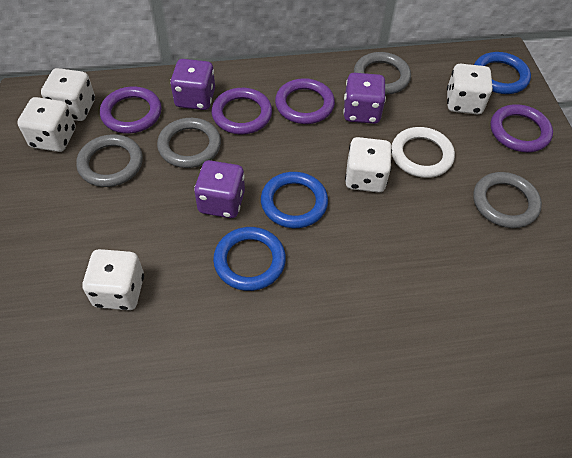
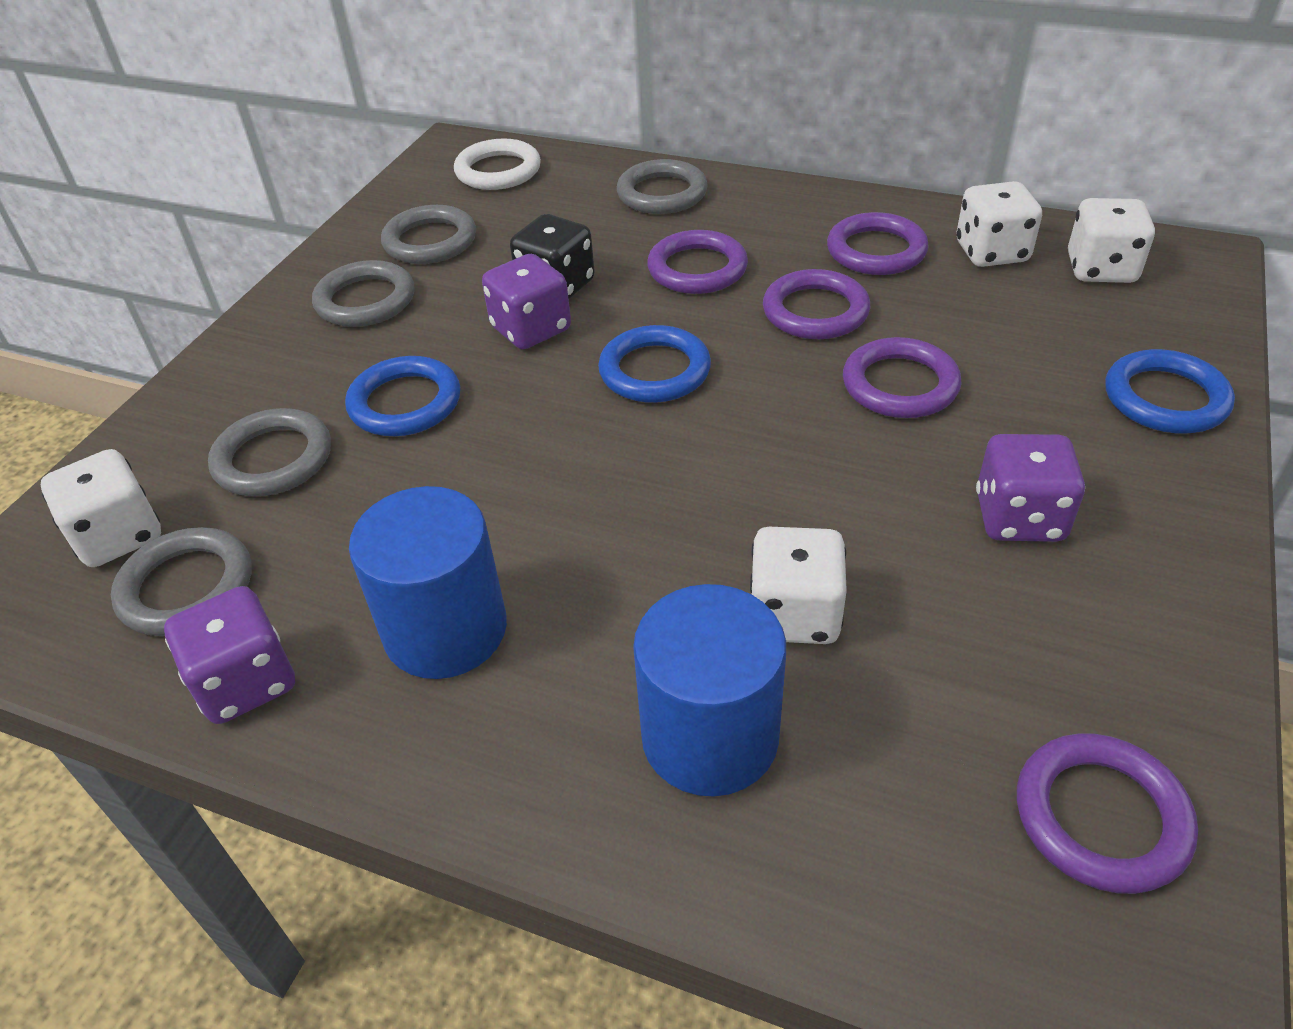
black dice: 0 -> 1
blue cylinder: 0 -> 2
grey ring: 4 -> 5
purple ring: 4 -> 5
white dice: 5 -> 4

